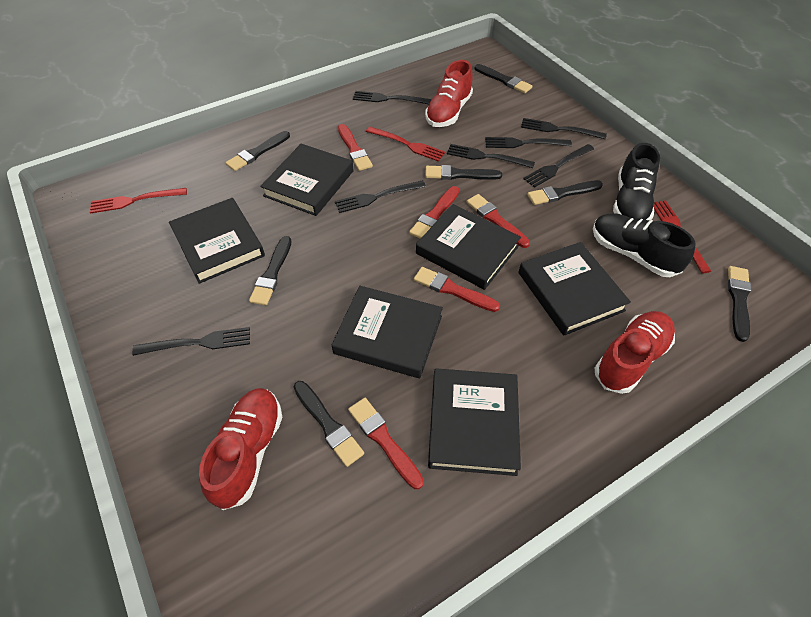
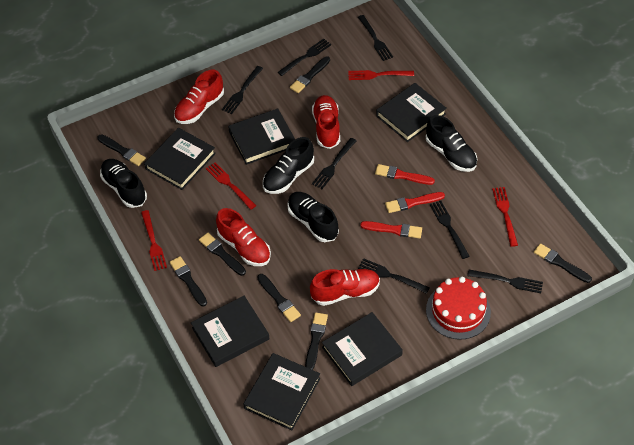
black shoe: 2 -> 4
red brush: 5 -> 3
red cake: 0 -> 1
red fork: 3 -> 4
red shoe: 3 -> 4

